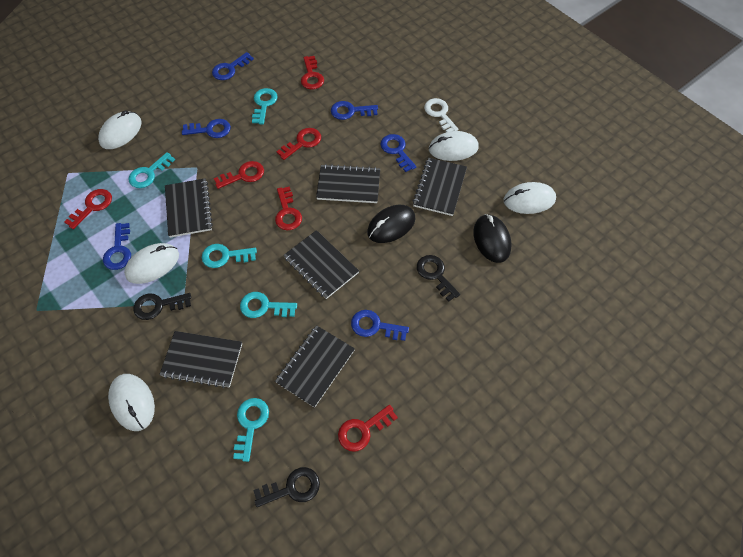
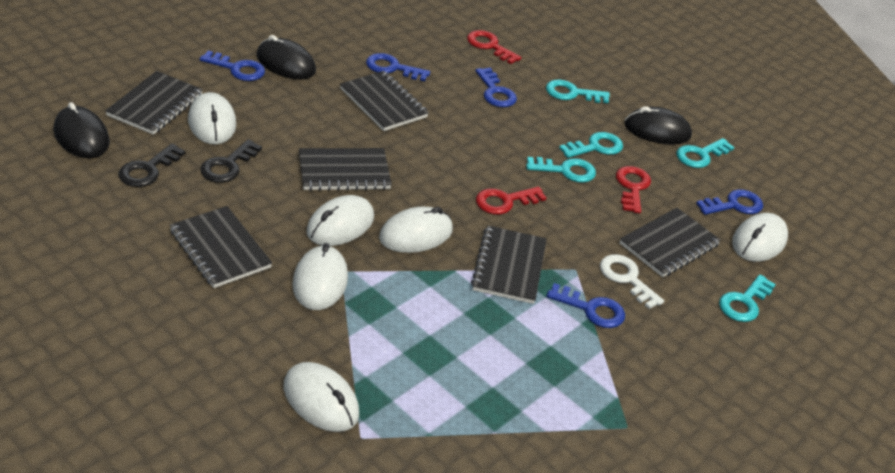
black key: 3 -> 2
black mouse: 2 -> 3
blue key: 6 -> 5
red key: 6 -> 3
white mouse: 5 -> 6

